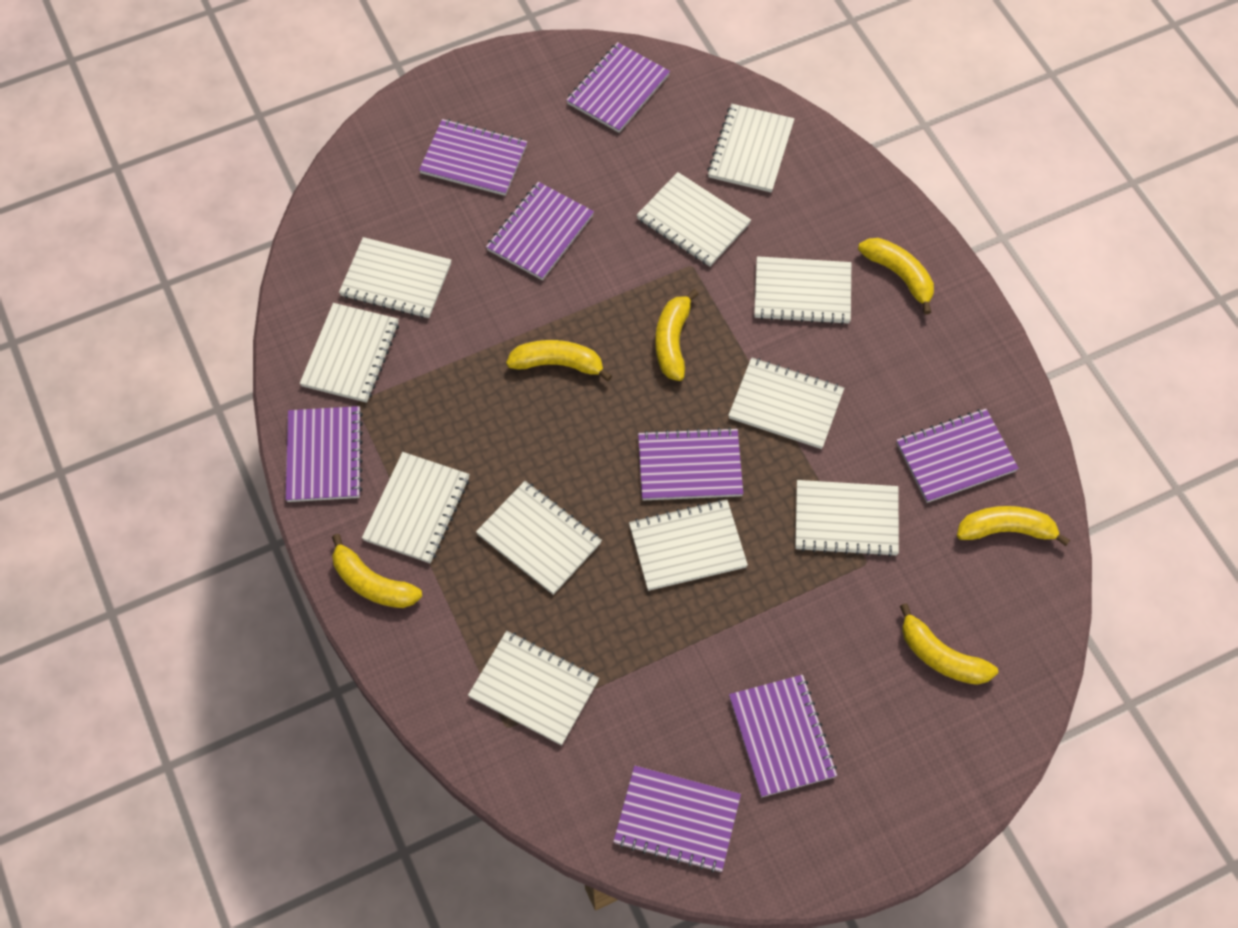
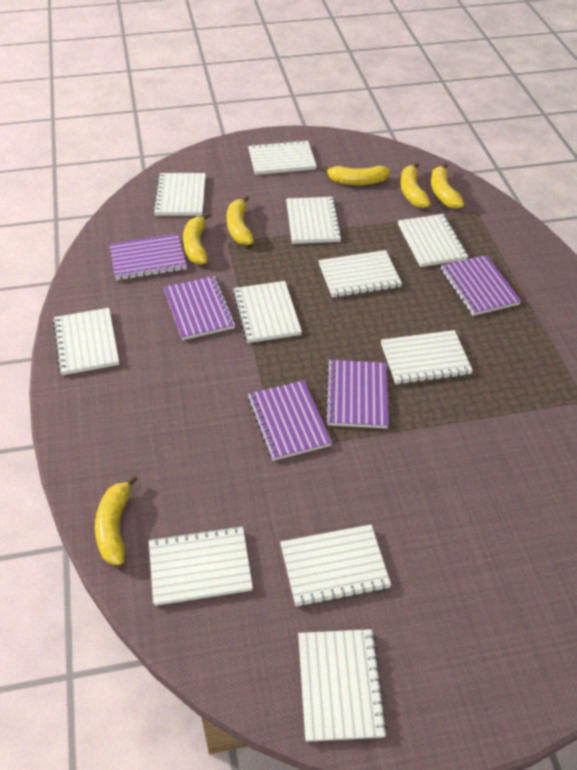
purple notebook: 8 -> 5

